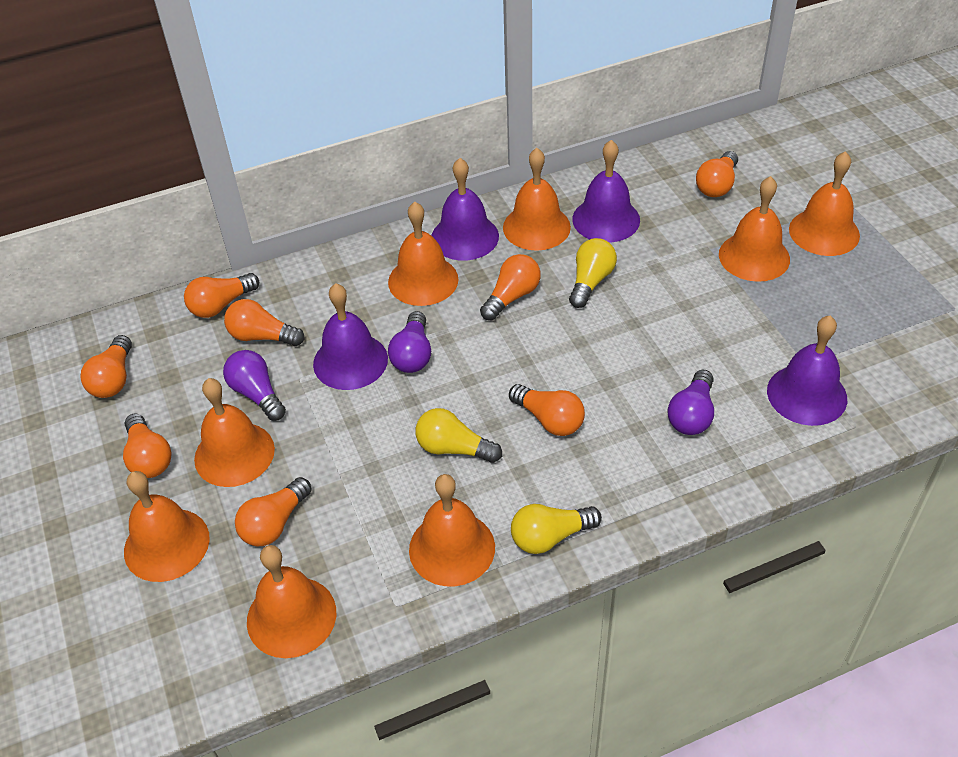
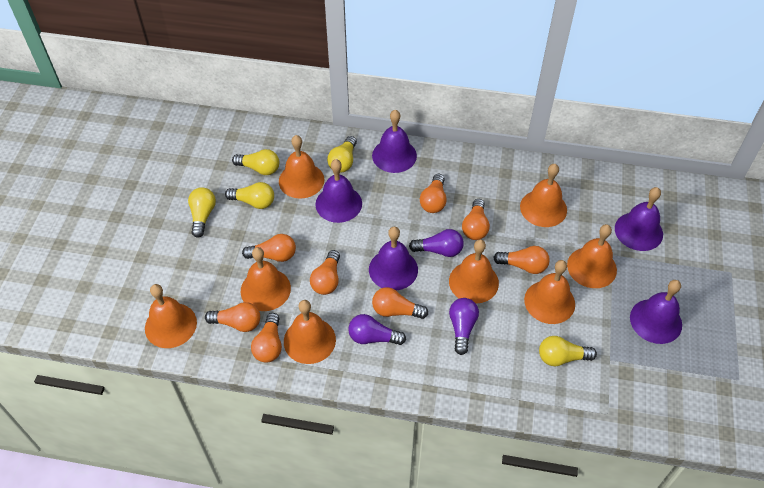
purple bell: 4 -> 5
yellow light bulb: 3 -> 5

